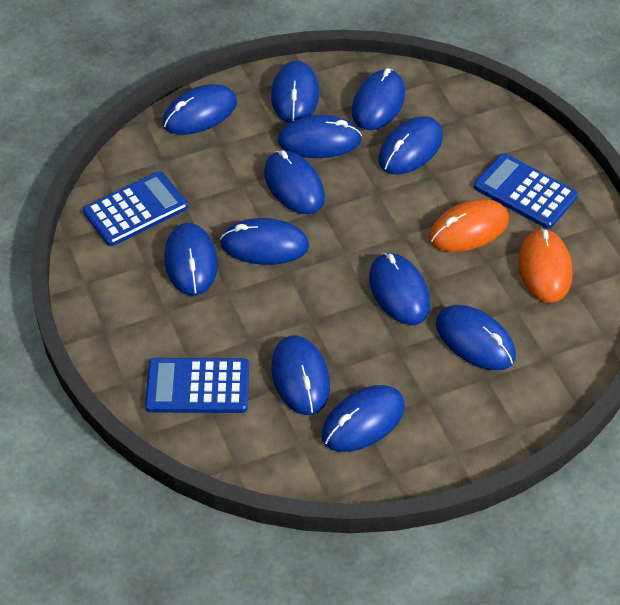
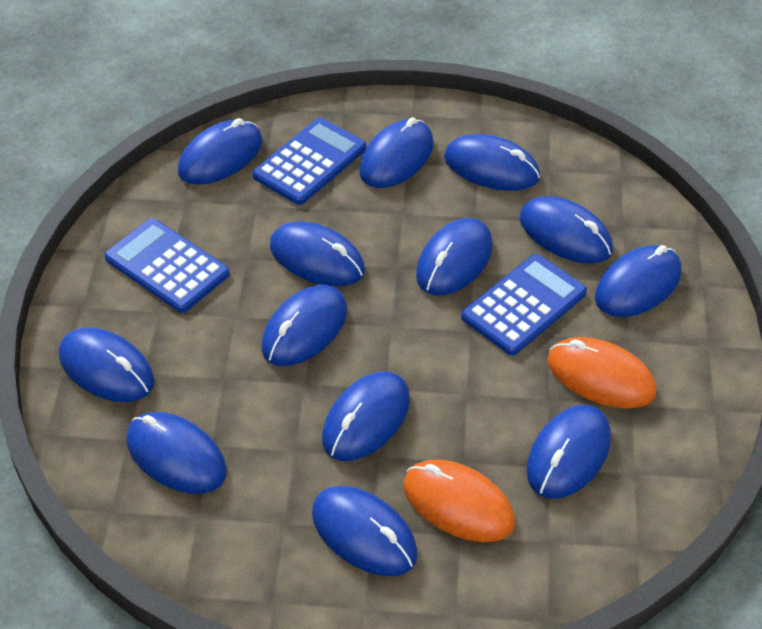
blue mouse: 12 -> 13

